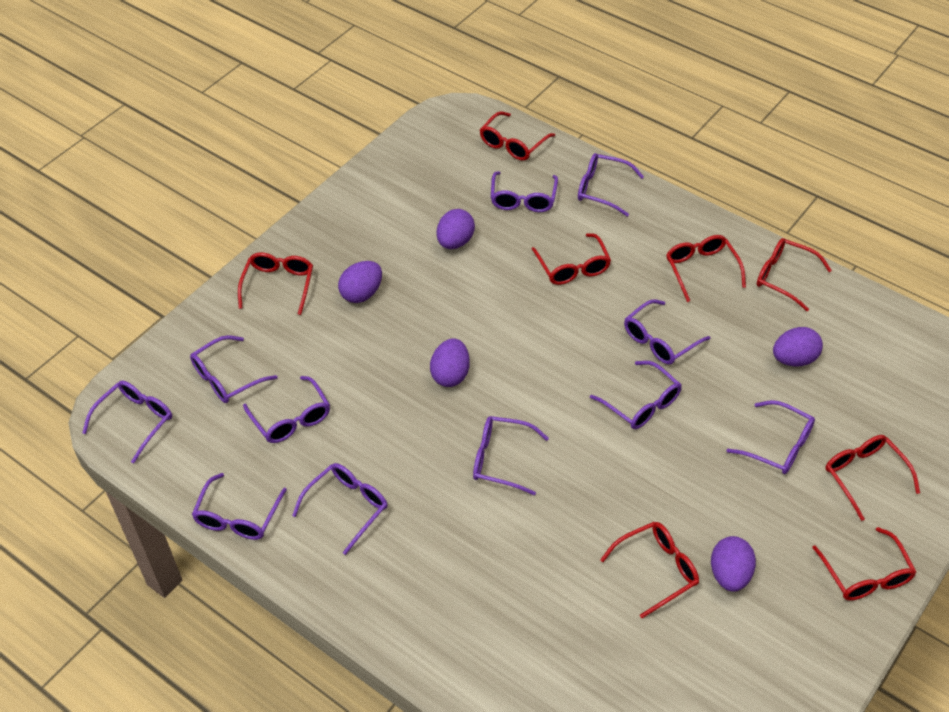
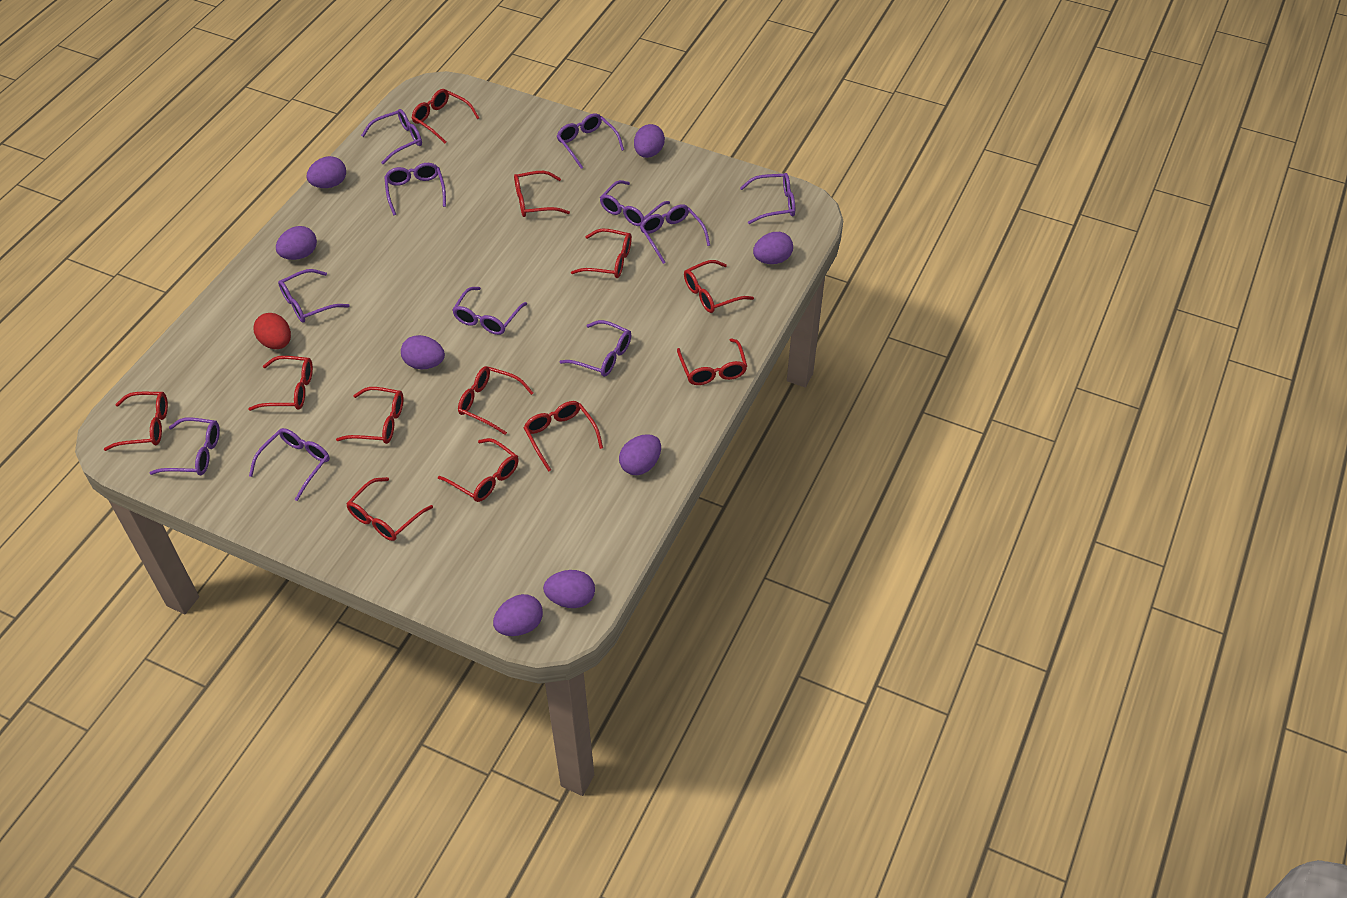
purple egg: 5 -> 8
red egg: 0 -> 1
red glasses: 8 -> 12

